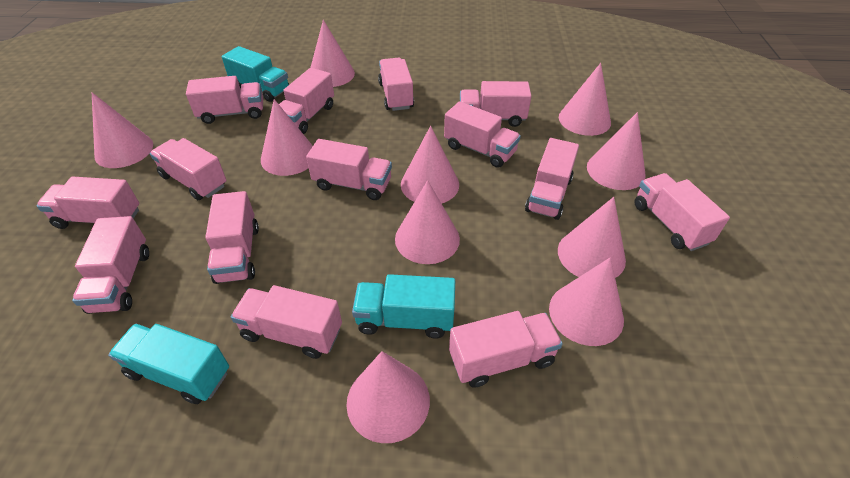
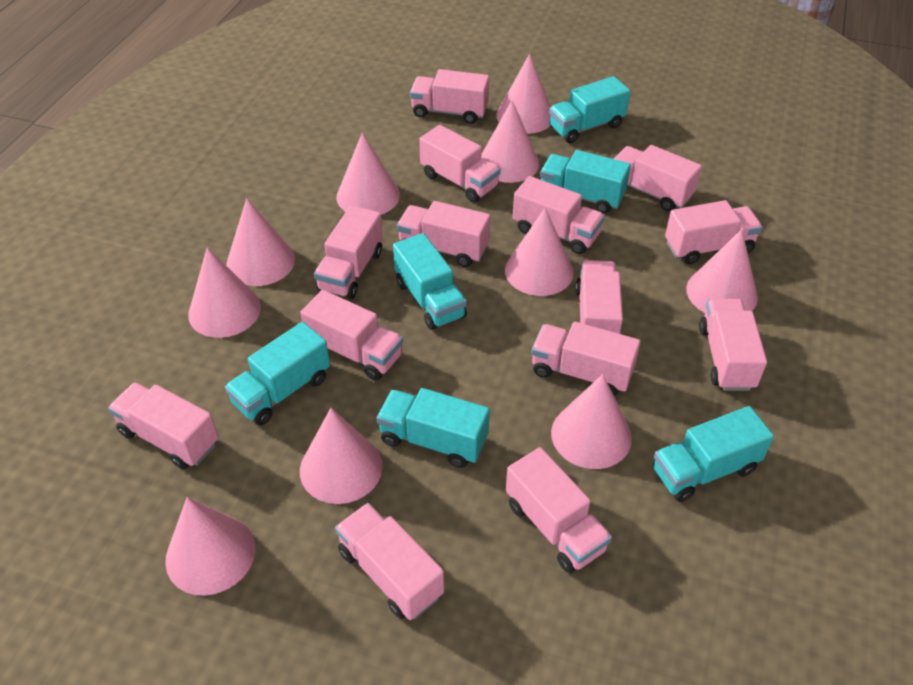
turquoise truck: 3 -> 6

